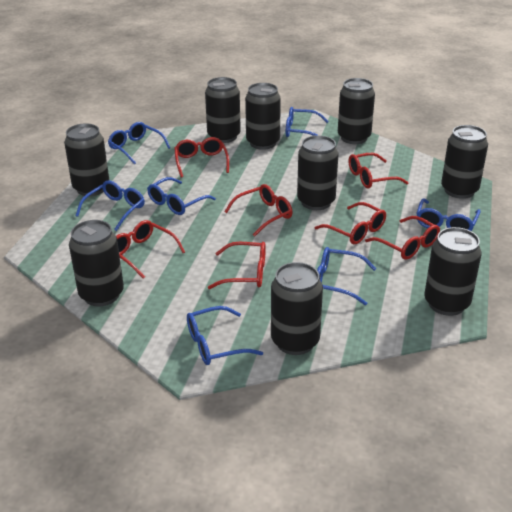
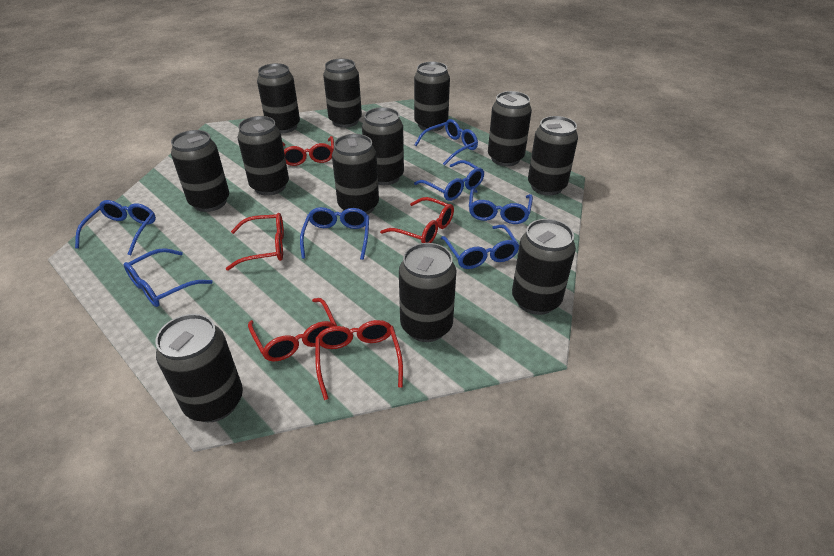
black can: 9 -> 12
red glasses: 7 -> 5

